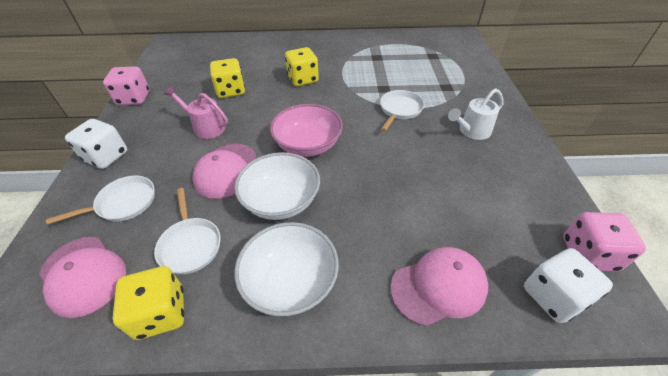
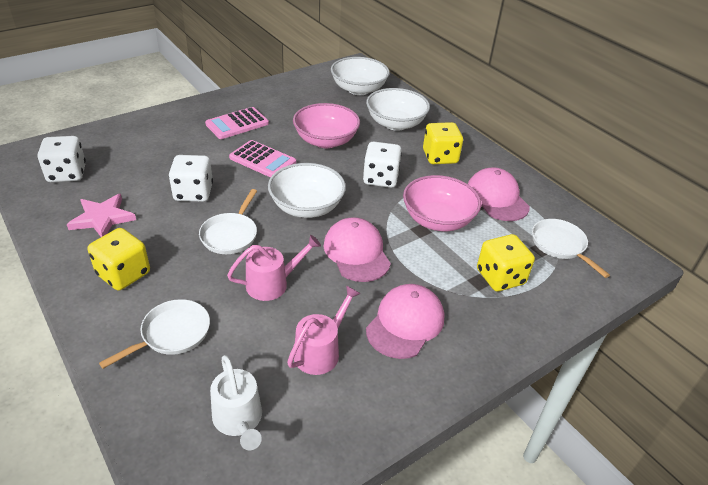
pink bowl: 1 -> 2
pink calculator: 0 -> 2
pink dice: 2 -> 0
pink star: 0 -> 1
pink watering can: 1 -> 2
white bowl: 2 -> 3
white dice: 2 -> 3

